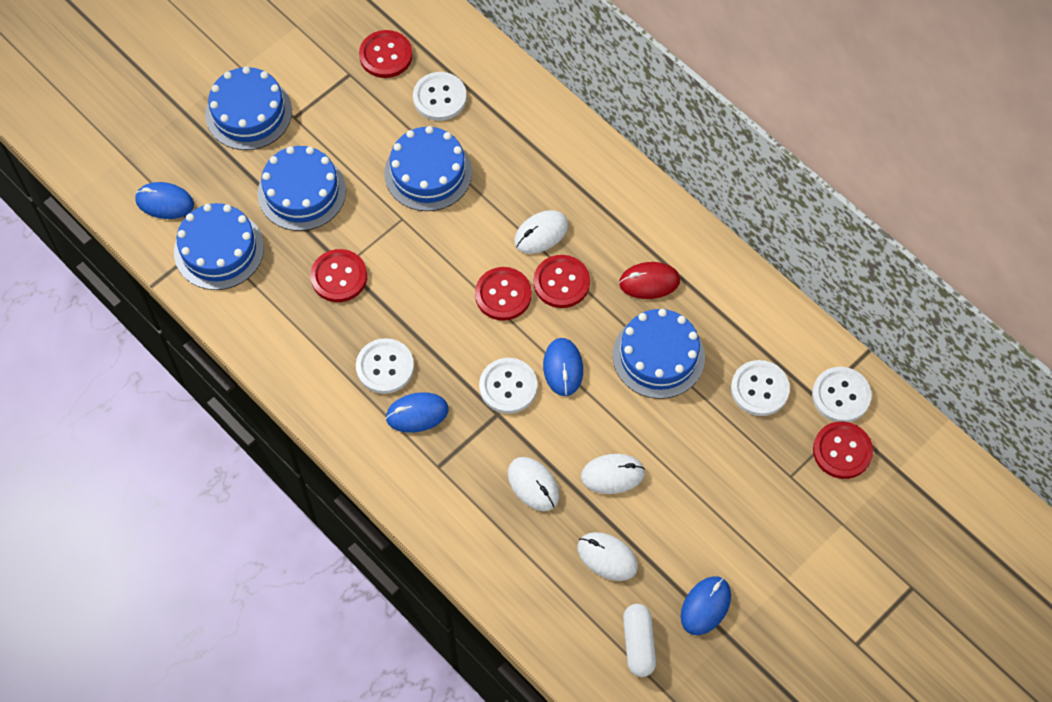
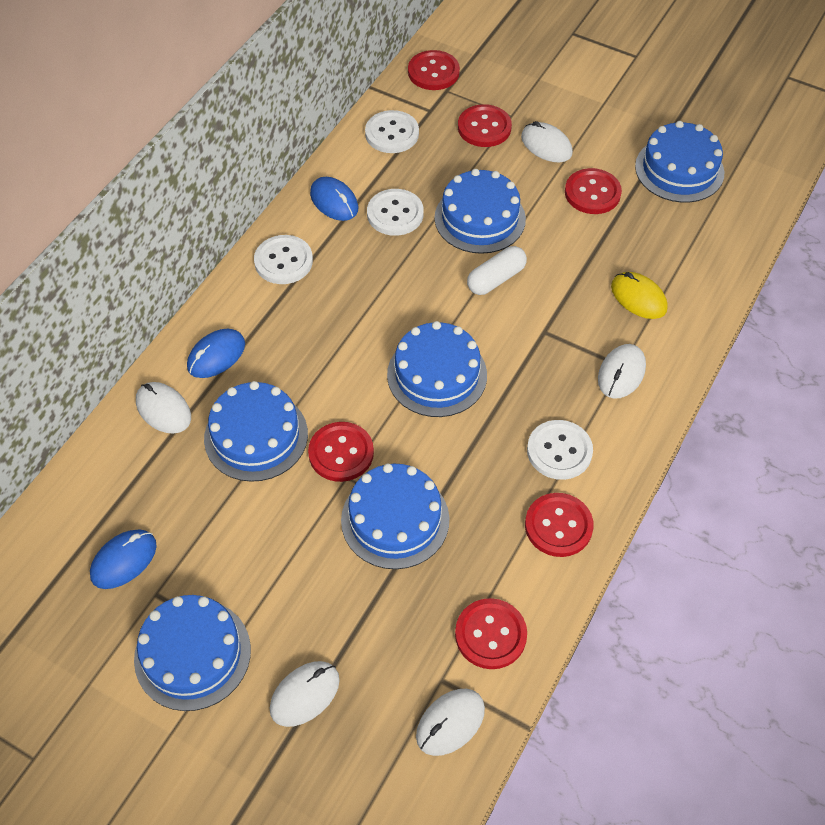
blue cake: 5 -> 6
blue mouse: 4 -> 3
red button: 5 -> 6
red mouse: 1 -> 0
white button: 5 -> 4
white mouse: 4 -> 5
yellow mouse: 0 -> 1

